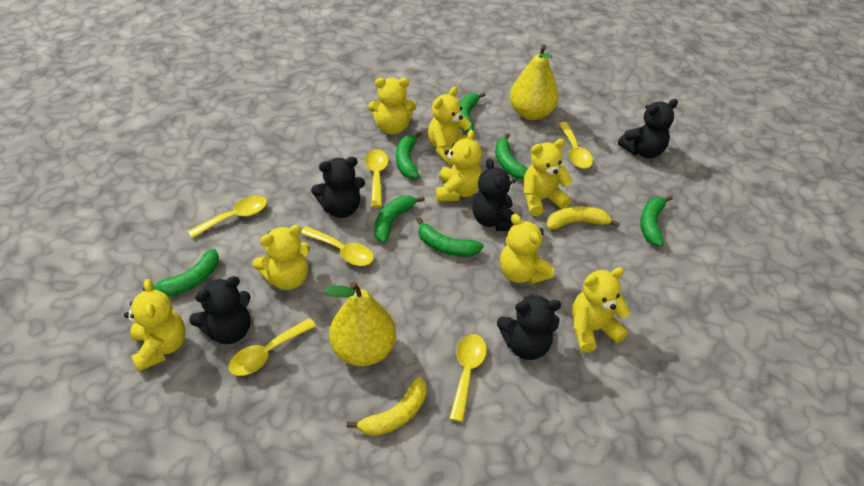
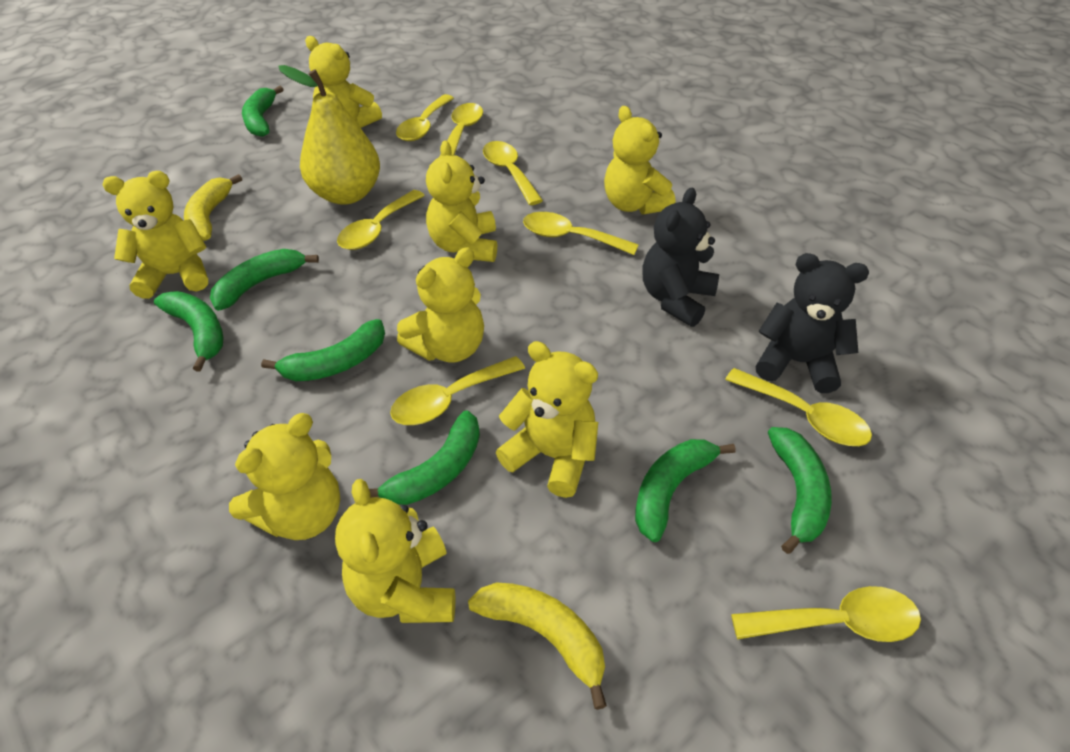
black teddy bear: 5 -> 2
yellow pear: 2 -> 1
yellow spoon: 6 -> 8

